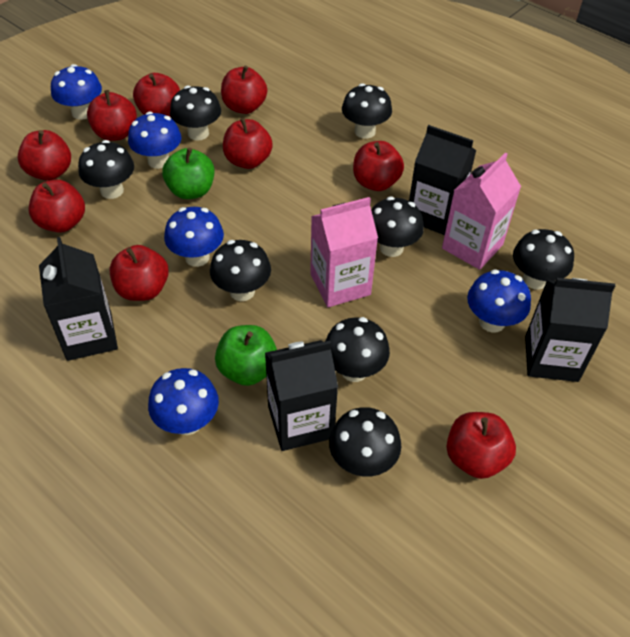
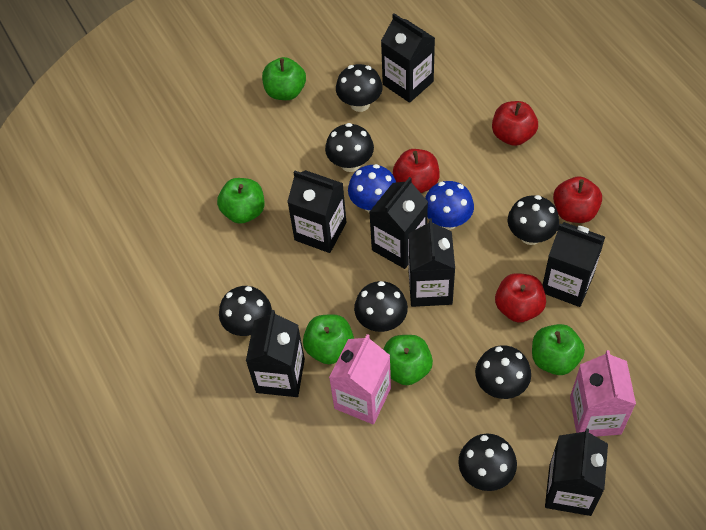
black carton: 4 -> 7
black mushroom: 8 -> 7
blue mushroom: 5 -> 2
green apple: 2 -> 5
red apple: 9 -> 4

